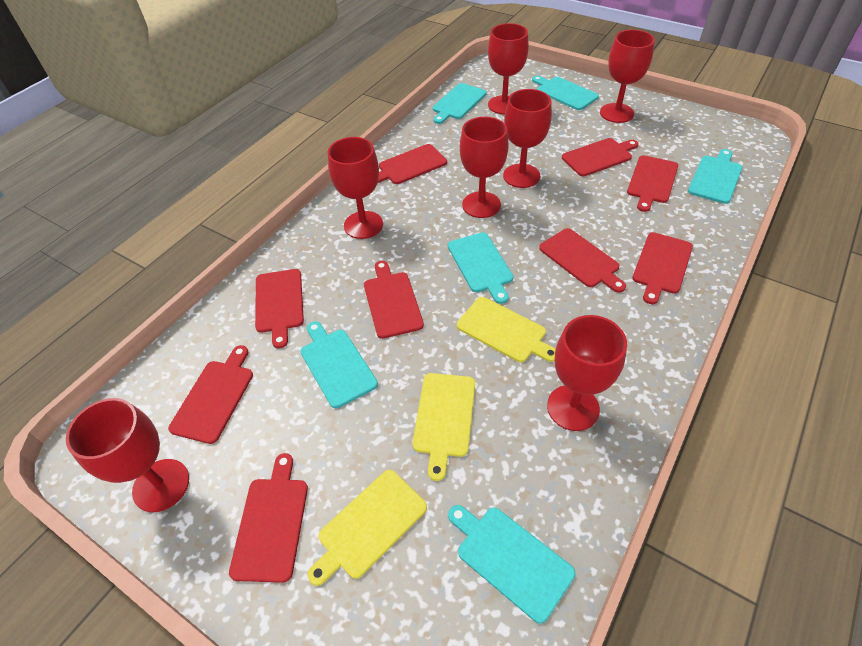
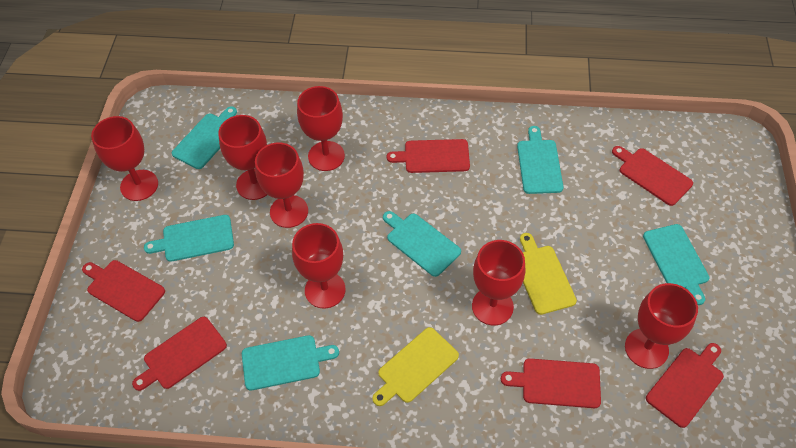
red cutting board: 9 -> 6
yellow cutting board: 3 -> 2

